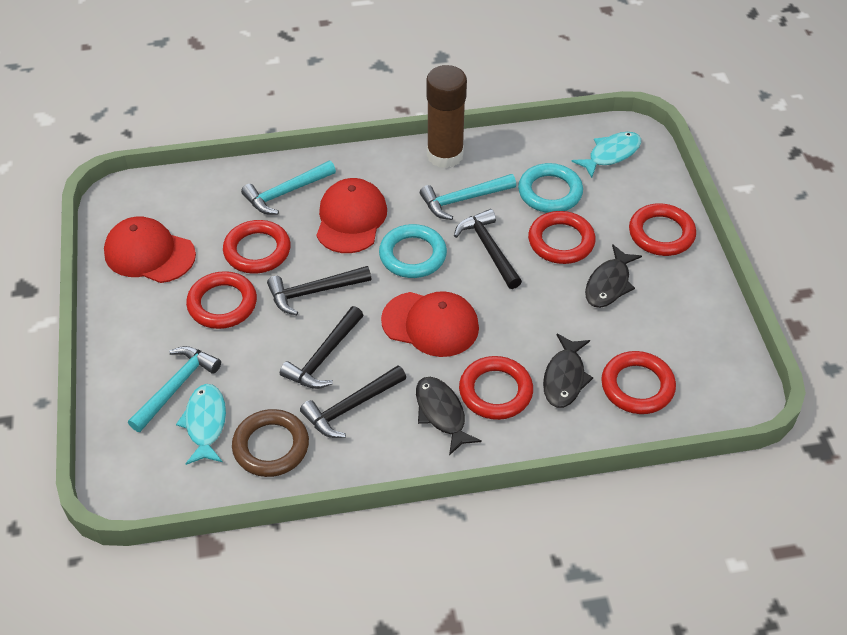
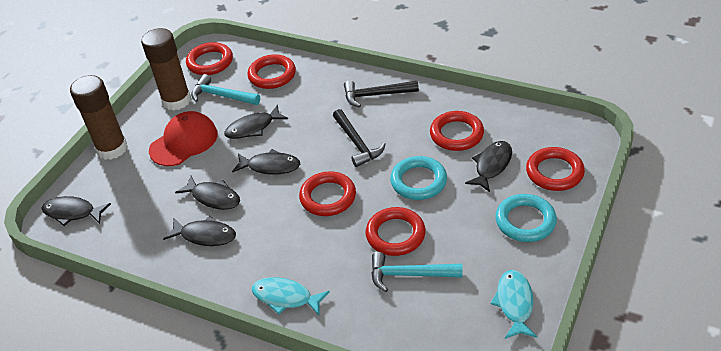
black fish: 3 -> 6
black hammer: 4 -> 2
brown glue stick: 1 -> 2
brown ring: 1 -> 0
red cap: 3 -> 1
turquoise hammer: 3 -> 2

